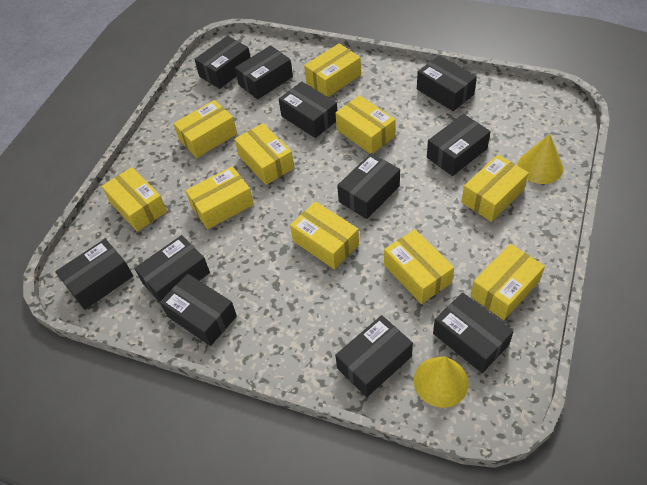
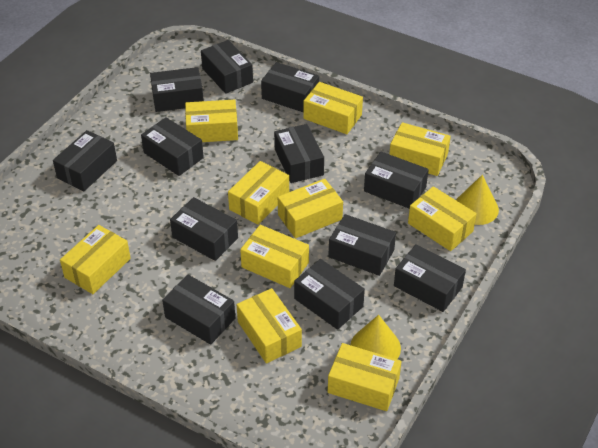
black box: 11 -> 12

